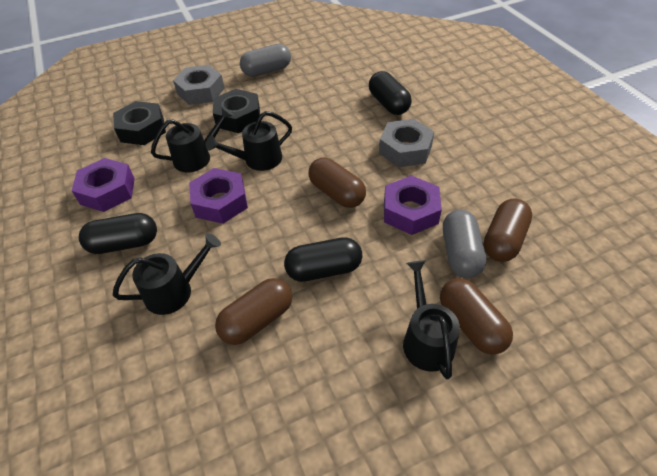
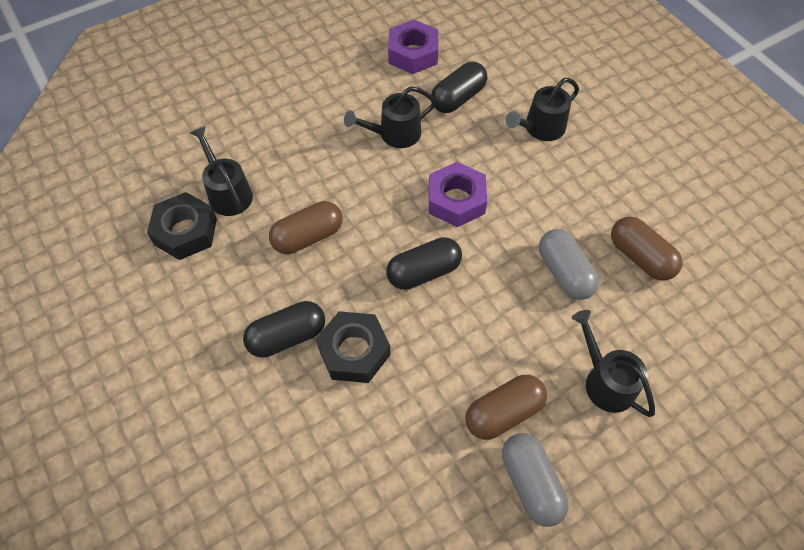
brown capsule: 4 -> 3
grey nut: 2 -> 0
purple nut: 3 -> 2

